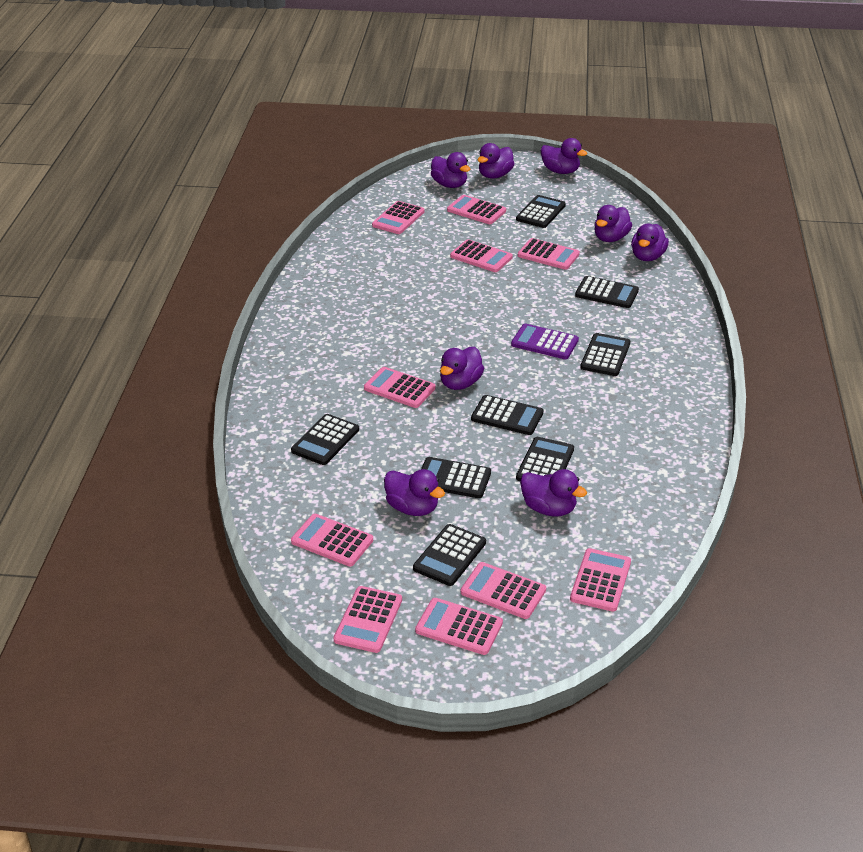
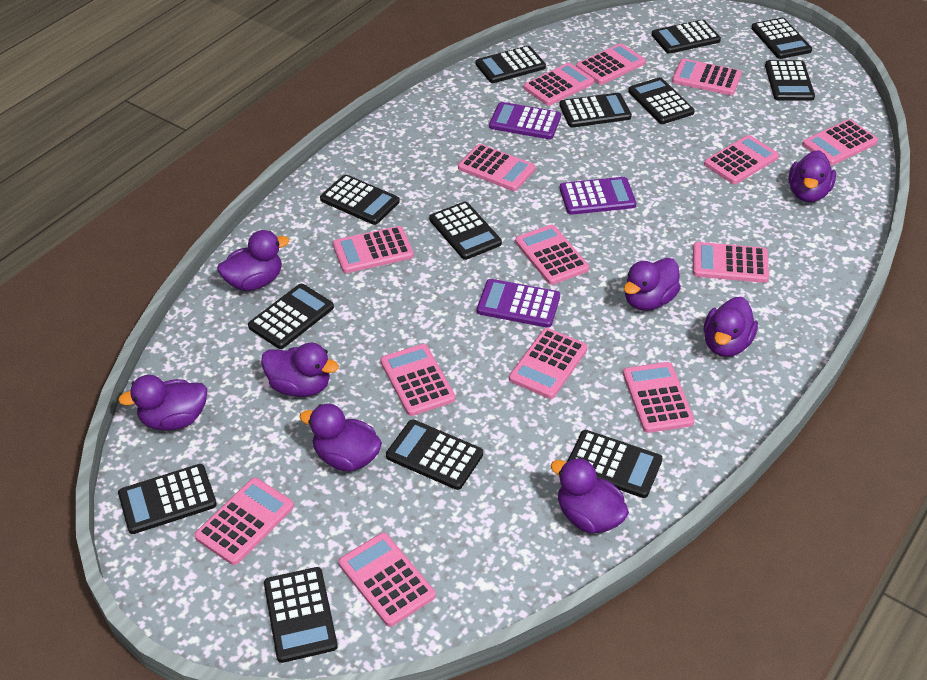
black calculator: 8 -> 13
pink calculator: 10 -> 14
purple calculator: 1 -> 3

